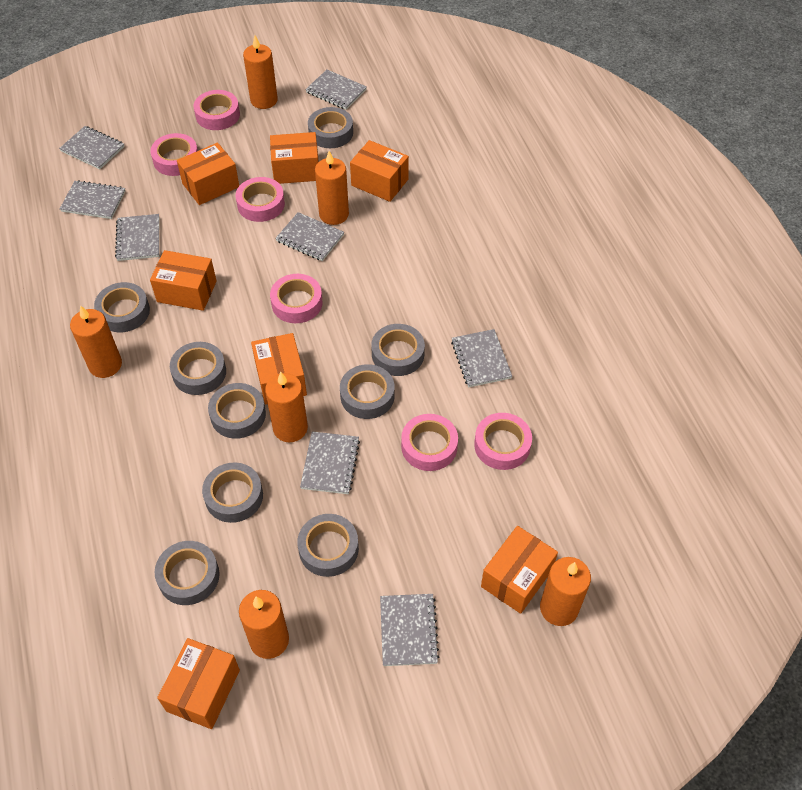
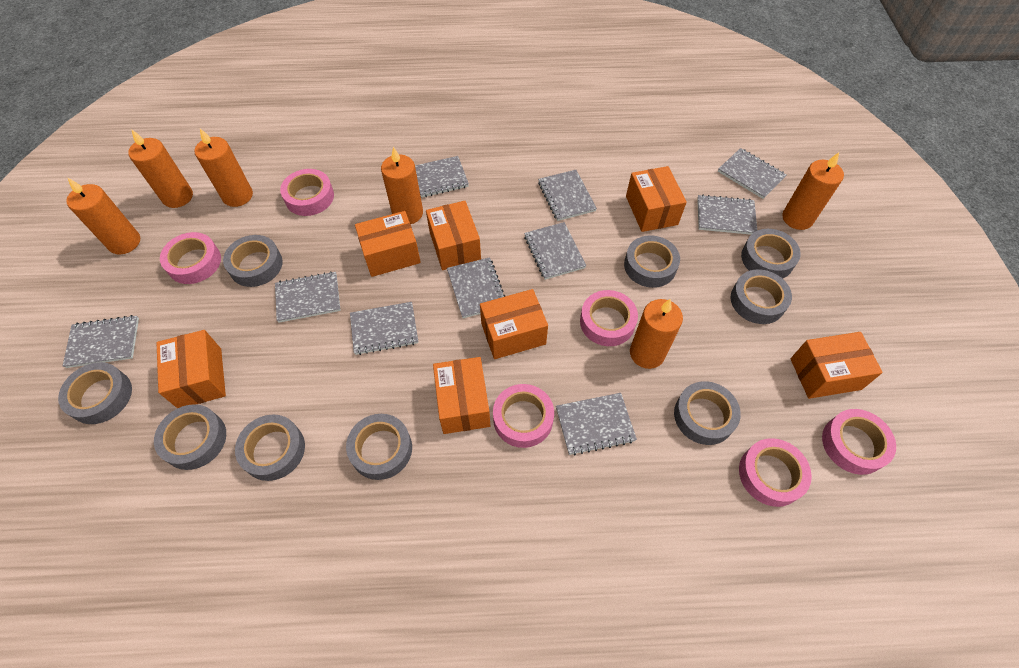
grey notebook: 8 -> 10

